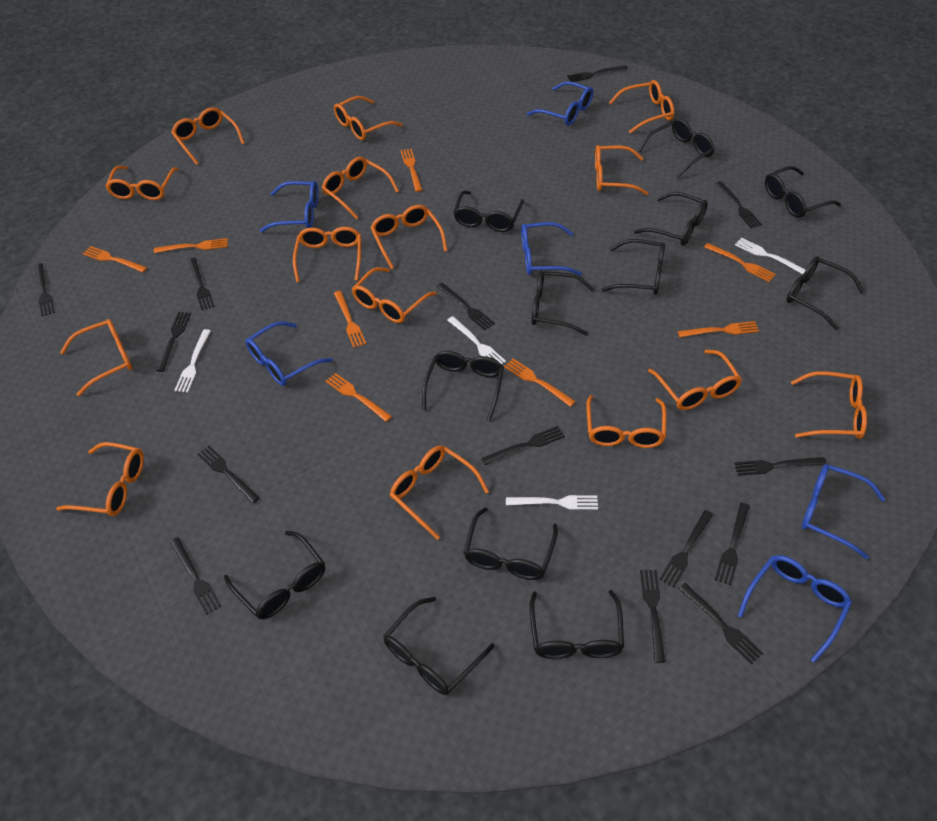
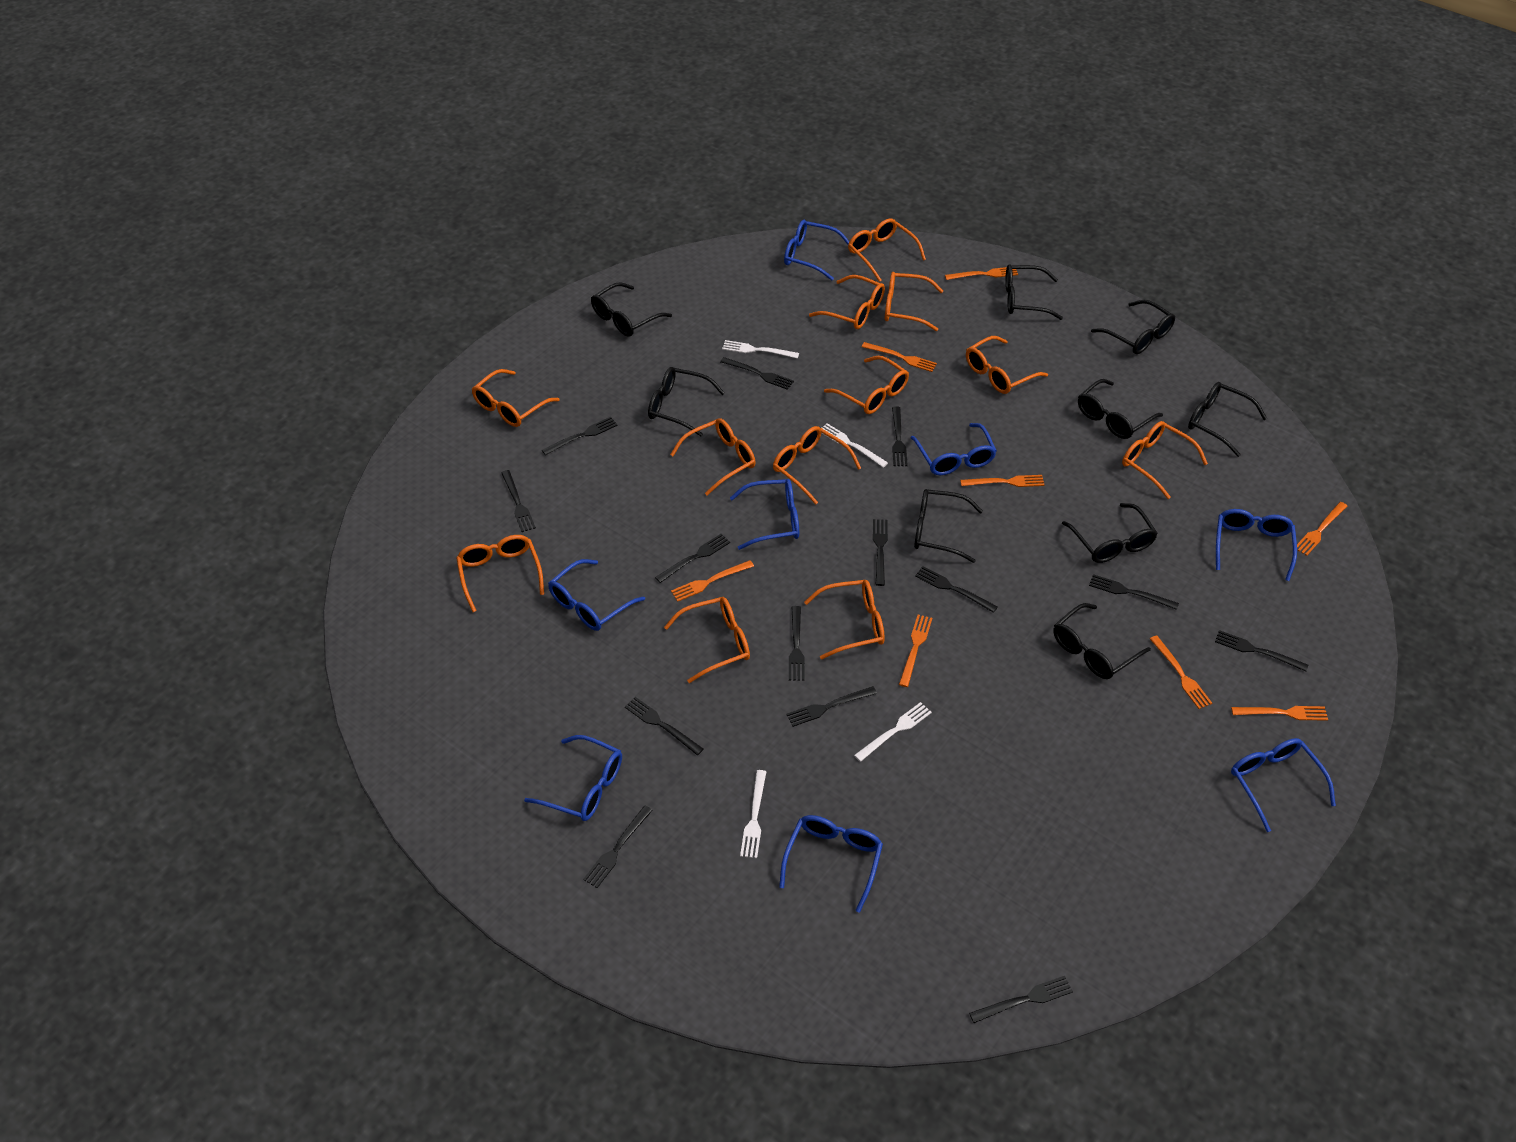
black glasses: 12 -> 9
blue glasses: 6 -> 8
orange glasses: 15 -> 12

